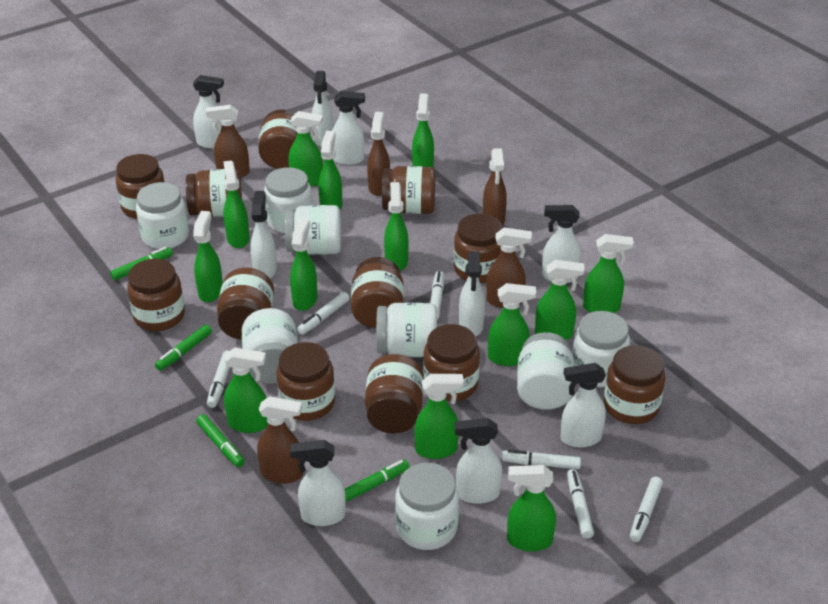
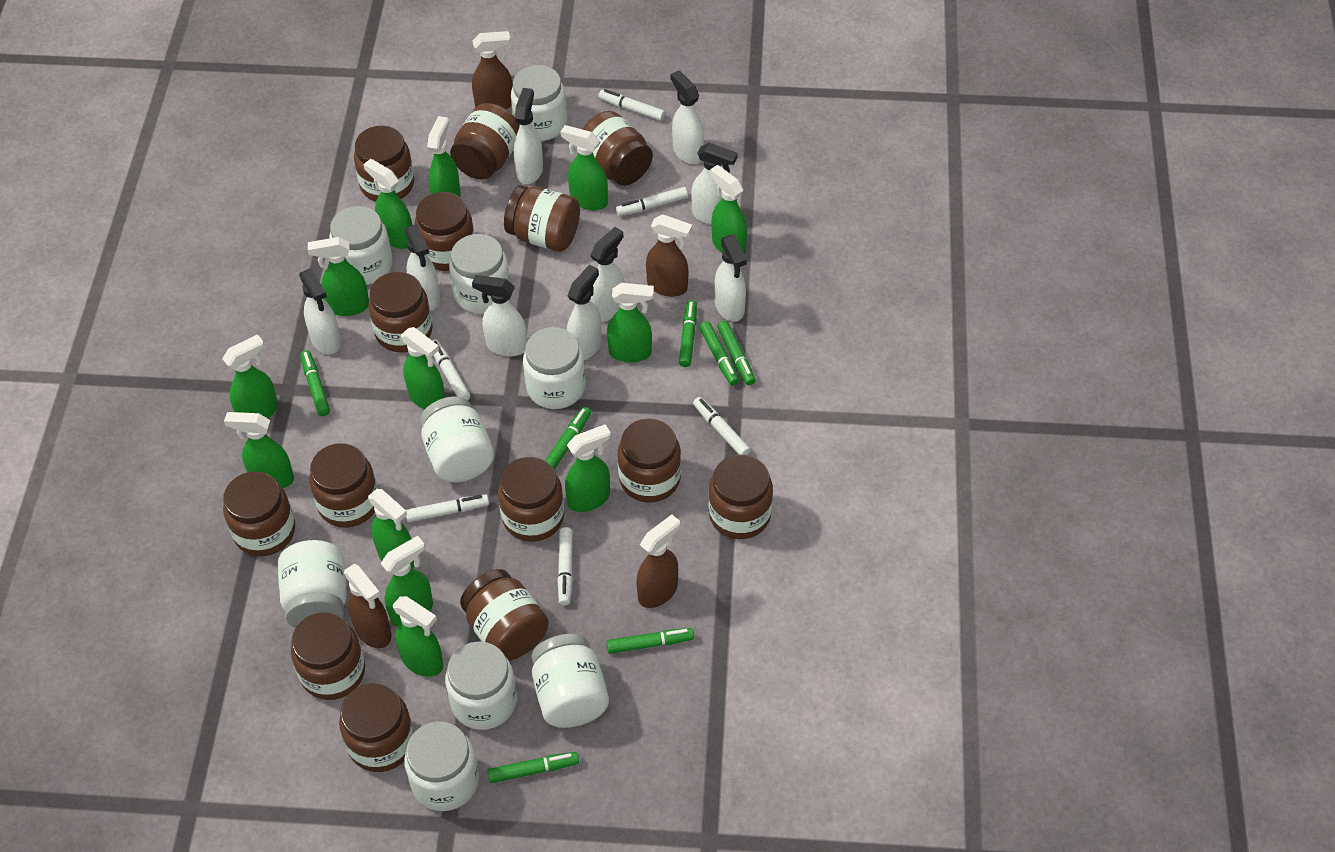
brown jar: 12 -> 14
brown spray bottle: 5 -> 4
green marker: 4 -> 7
white jar: 8 -> 9

